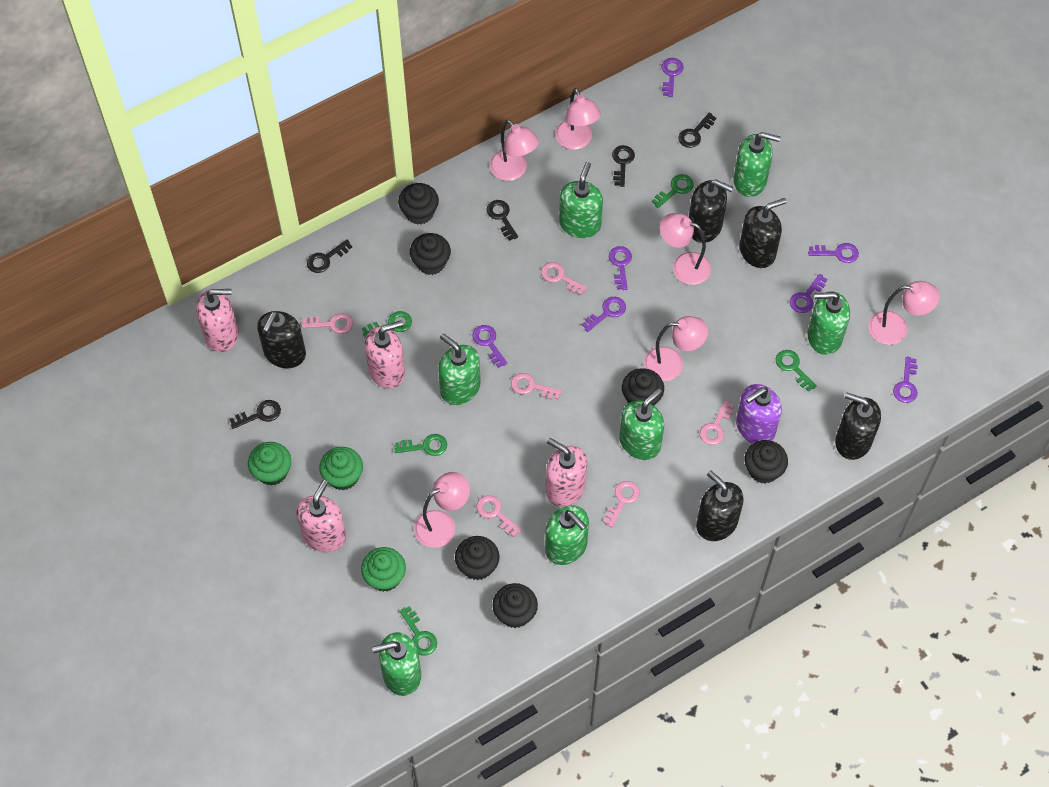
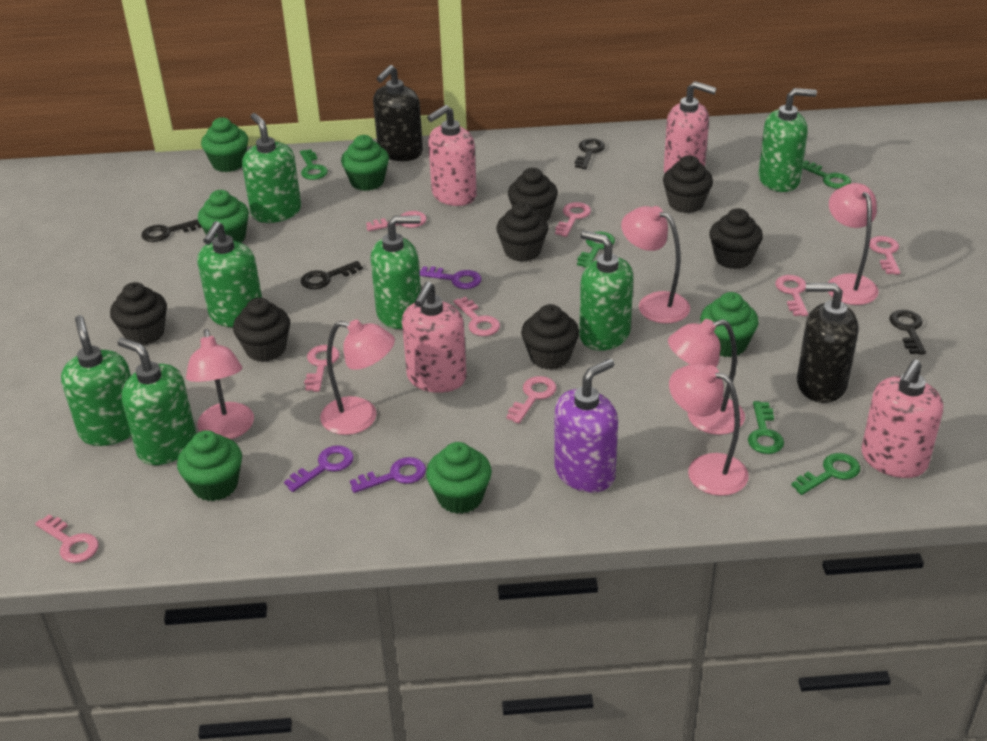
black cupcake: 6 -> 7
black key: 5 -> 4
black soap dispenser: 5 -> 2
green cupcake: 3 -> 6
pink key: 6 -> 8
purple key: 7 -> 3

